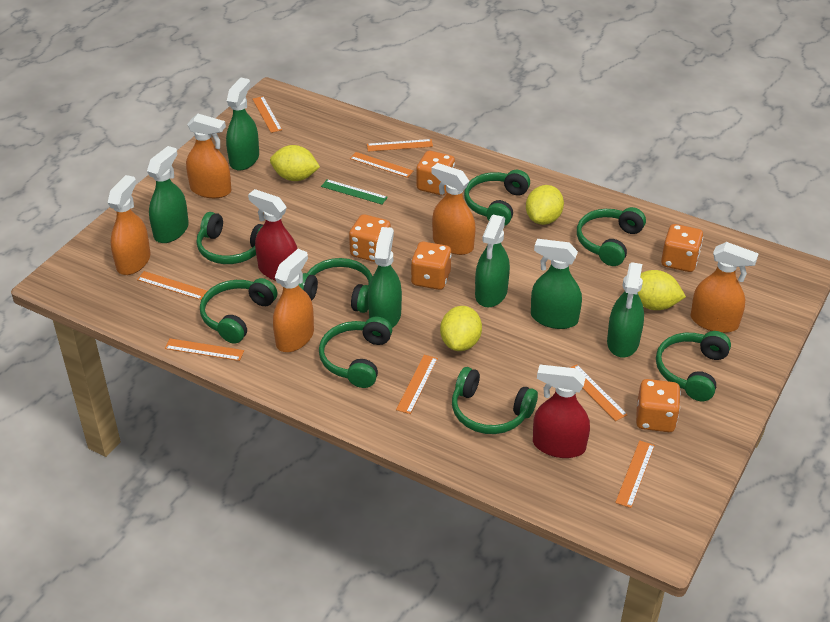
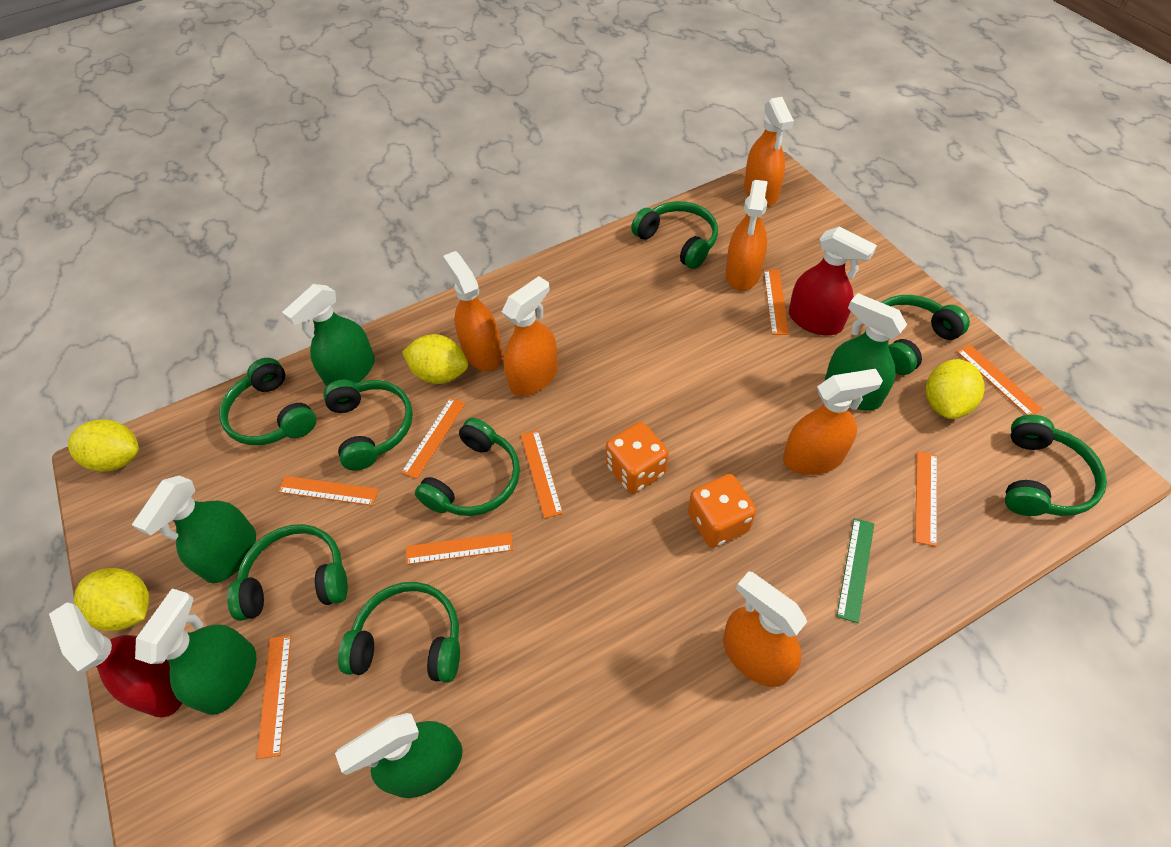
green spray bottle: 6 -> 5
orange dice: 5 -> 2
orange spray bottle: 5 -> 6

